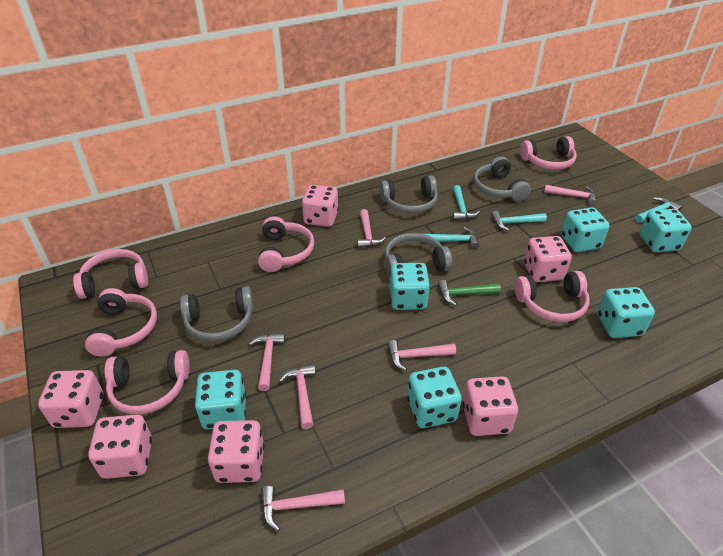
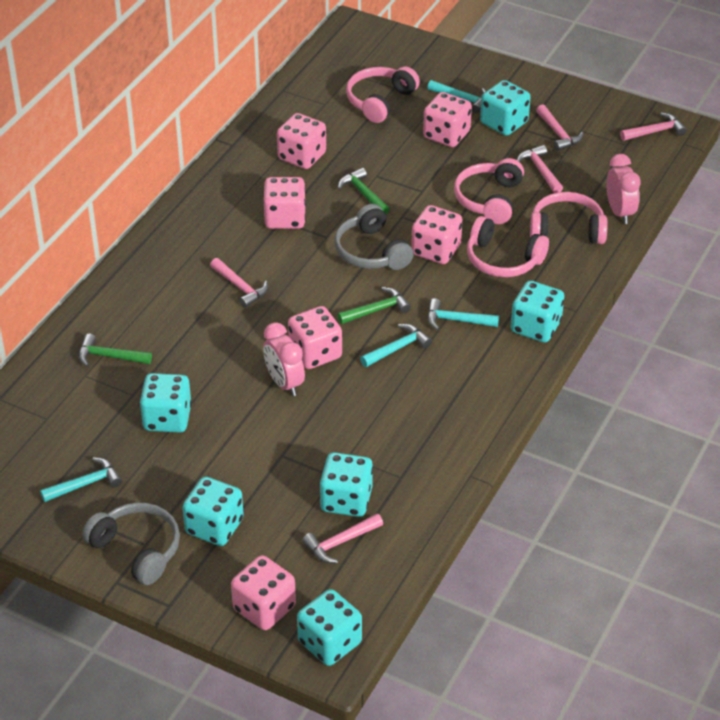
green hammer: 1 -> 3
grey headphones: 4 -> 2
pink clock: 0 -> 2
pink hammer: 6 -> 5
pink headphones: 6 -> 4

